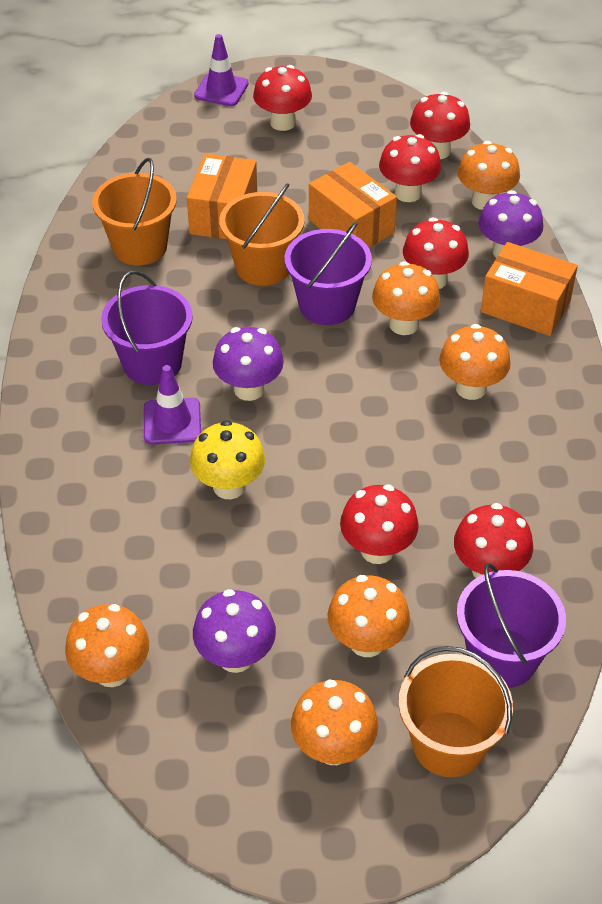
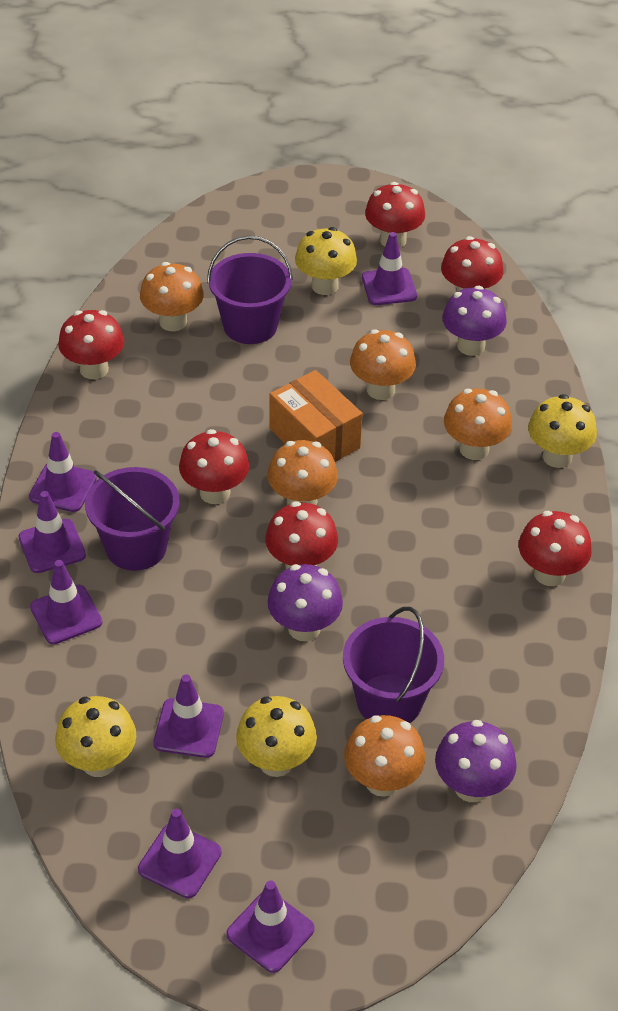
orange box: 3 -> 1
orange bucket: 3 -> 0
orange mushroom: 6 -> 5
purple traffic cone: 2 -> 7
yellow mushroom: 1 -> 4

